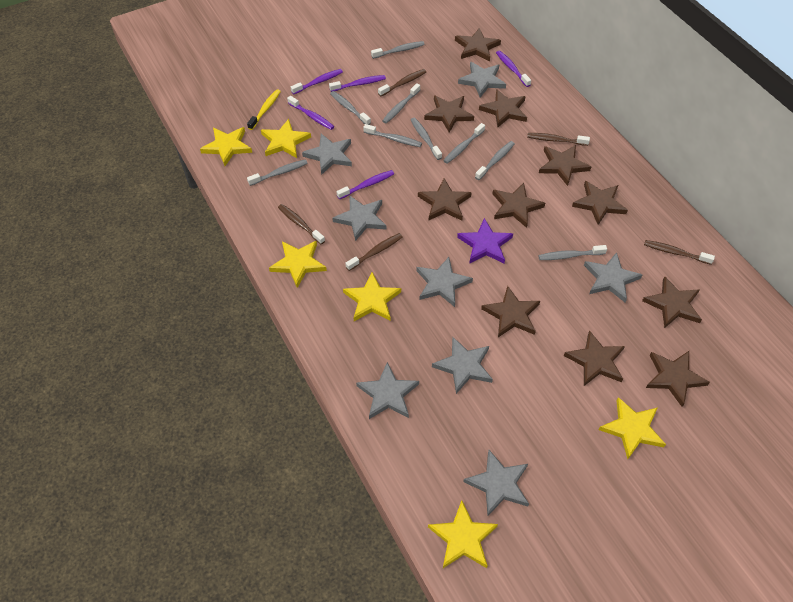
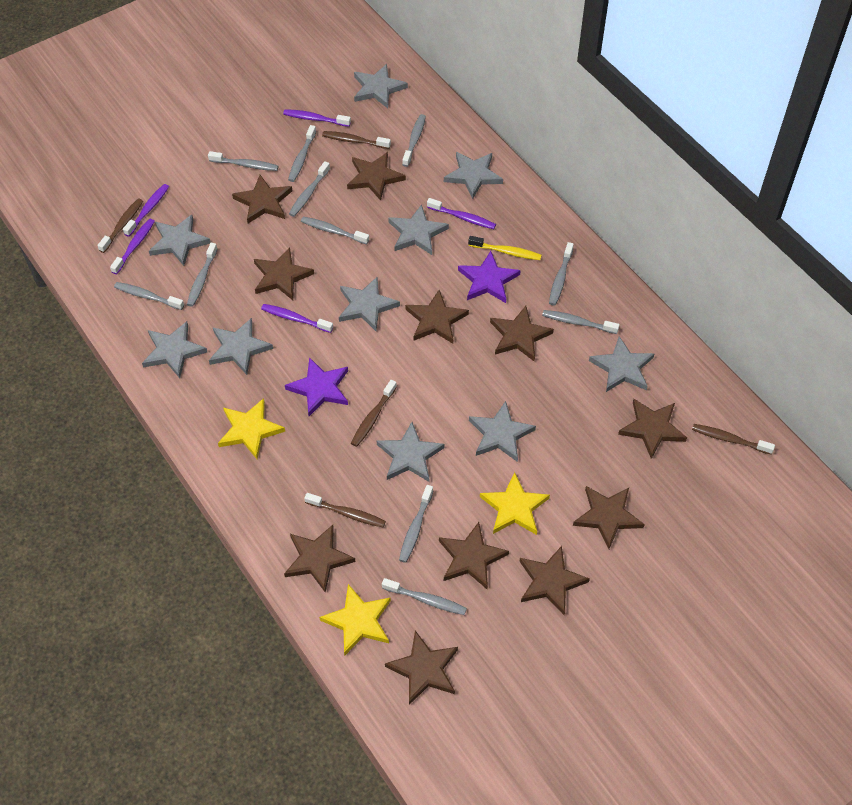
grey star: 8 -> 10
grey toothbrush: 9 -> 11
purple star: 1 -> 2
yellow star: 6 -> 3

